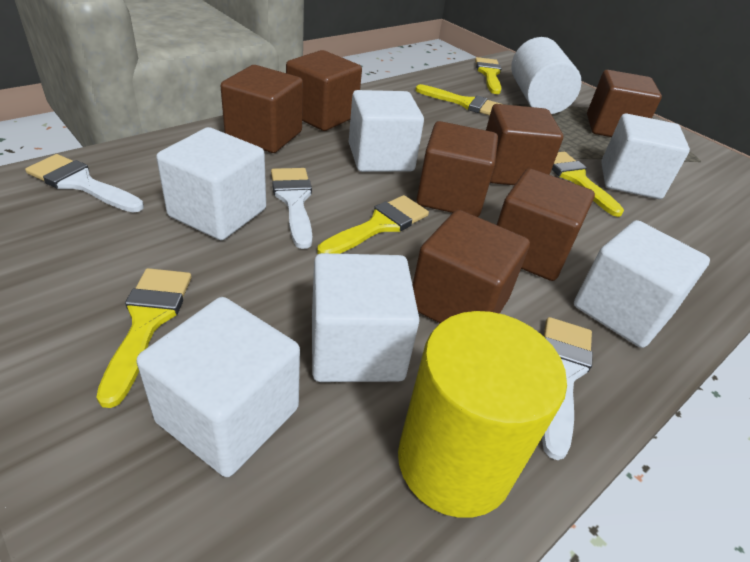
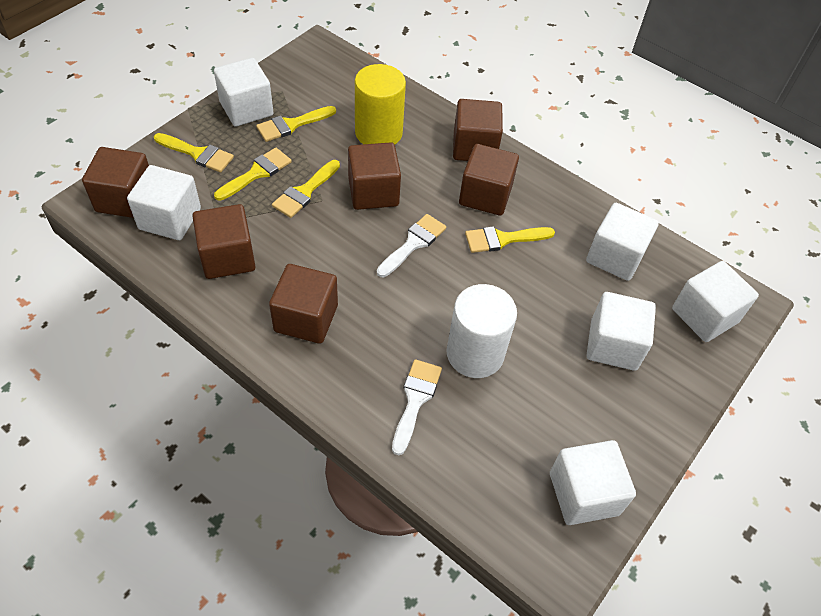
brown cube: 7 -> 6
white brush: 3 -> 2

